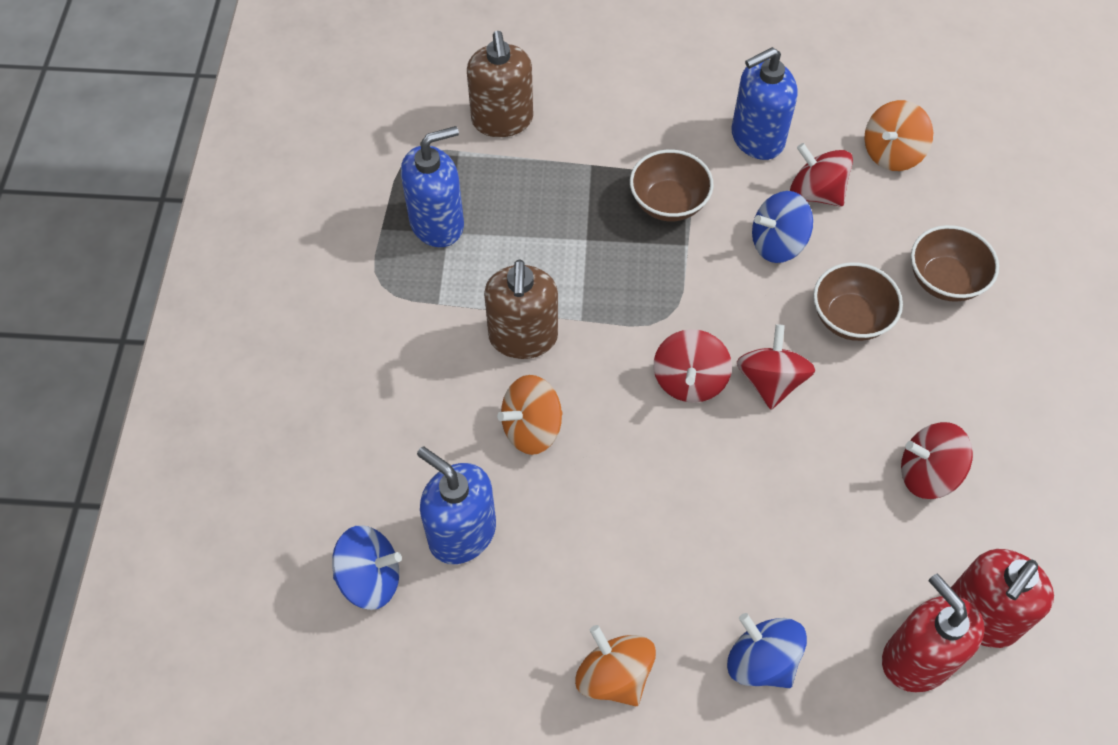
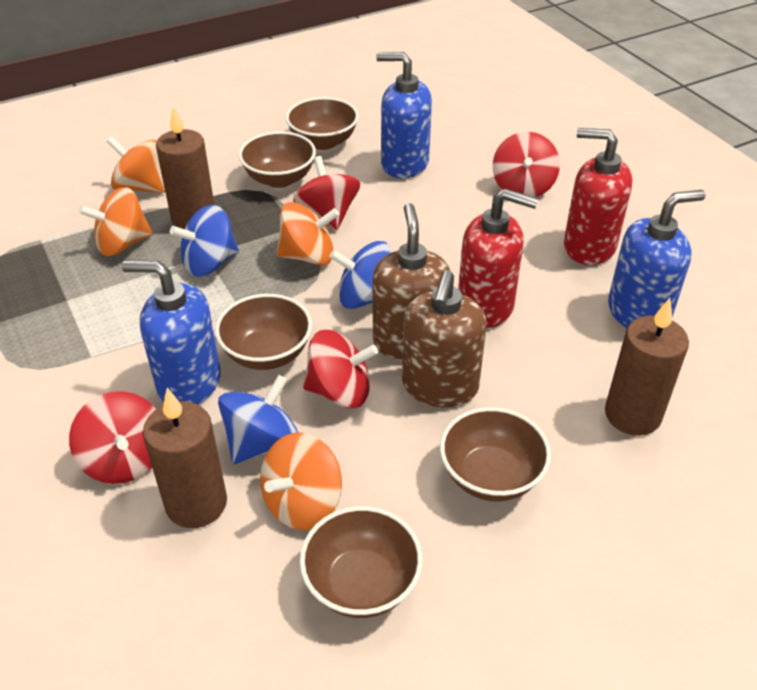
brown bowl: 3 -> 5
brown candle: 0 -> 3
orange spinning top: 3 -> 4

